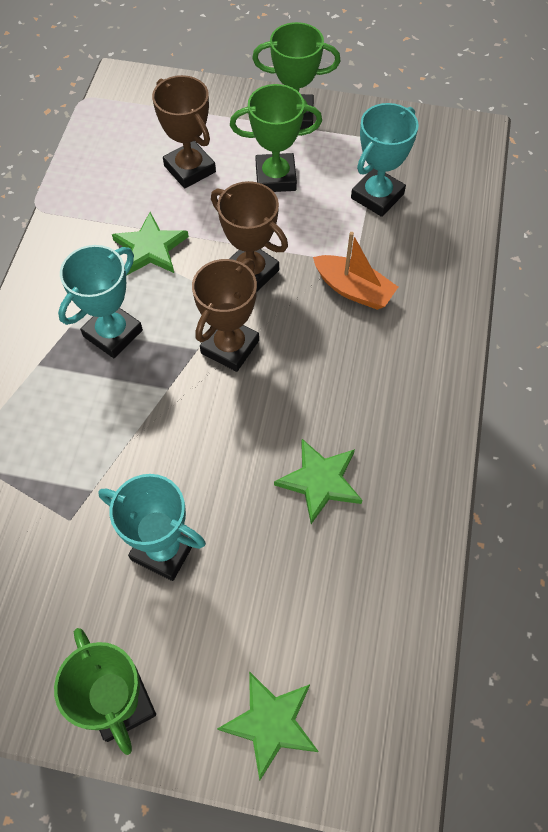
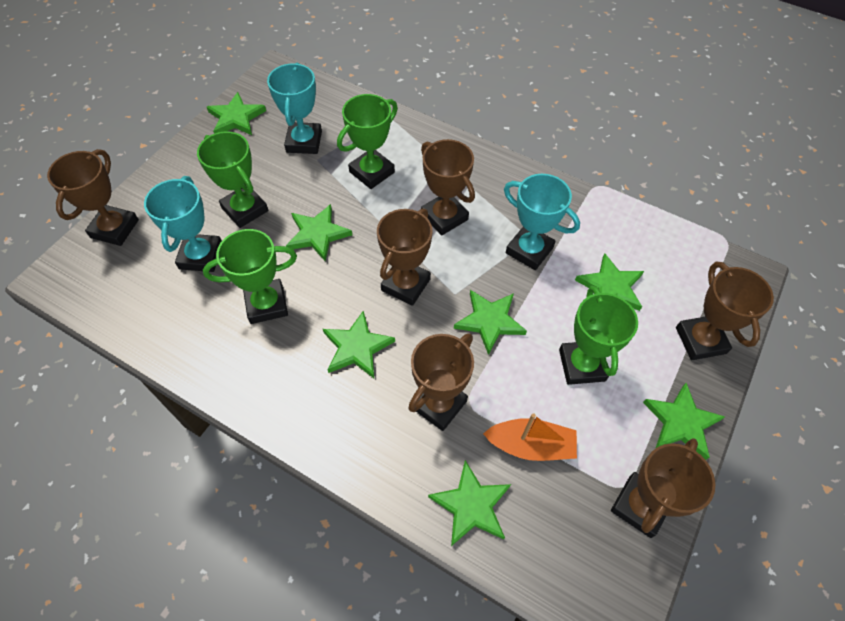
brown trophy: 3 -> 6
green star: 3 -> 7
green trophy: 3 -> 4

